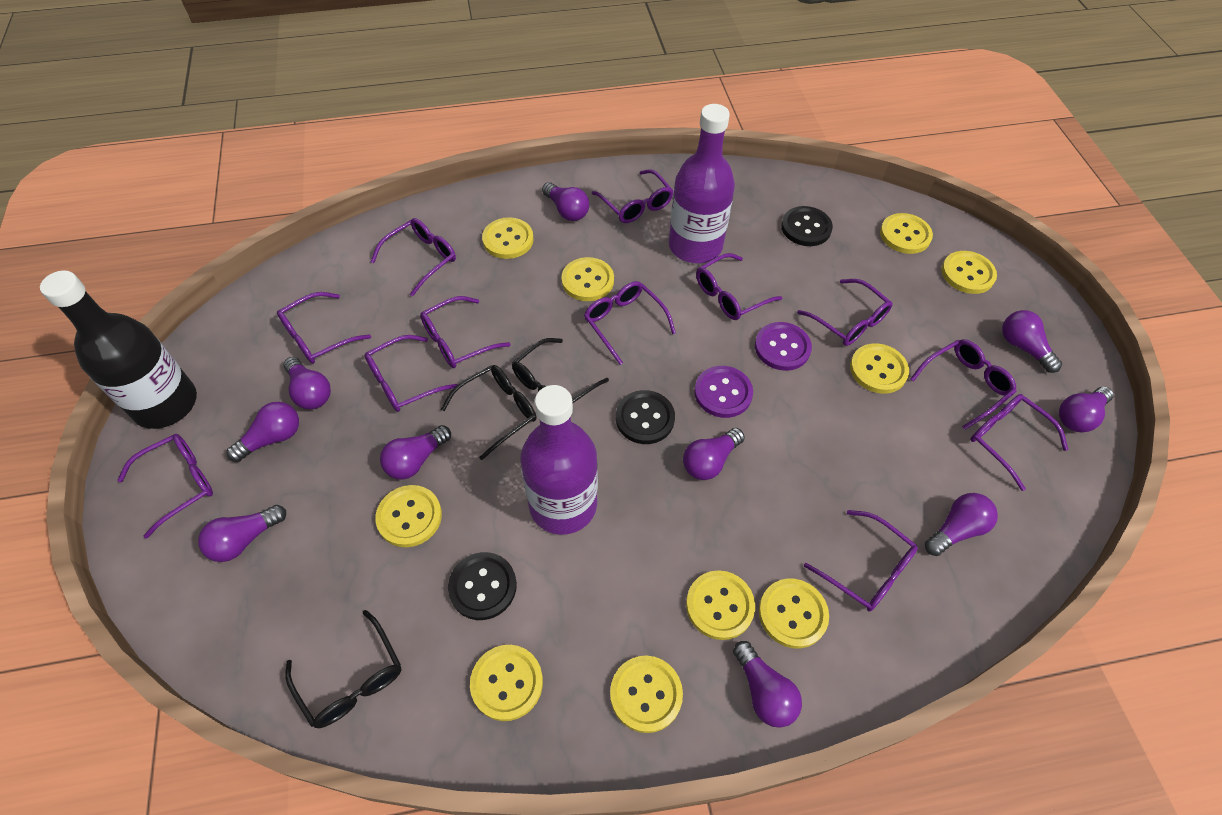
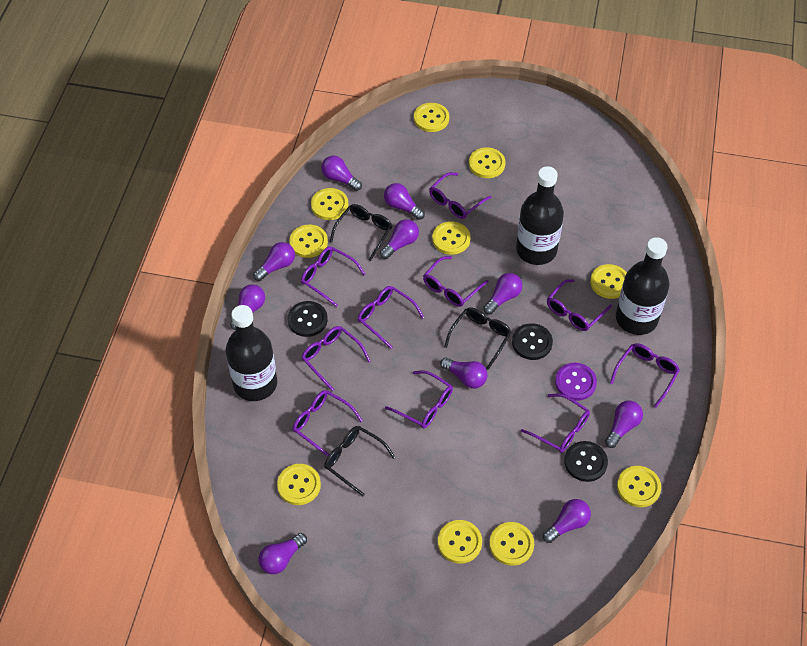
black bottle: 1 -> 3
purple bottle: 2 -> 0
purple button: 2 -> 1
purple glasses: 12 -> 10

